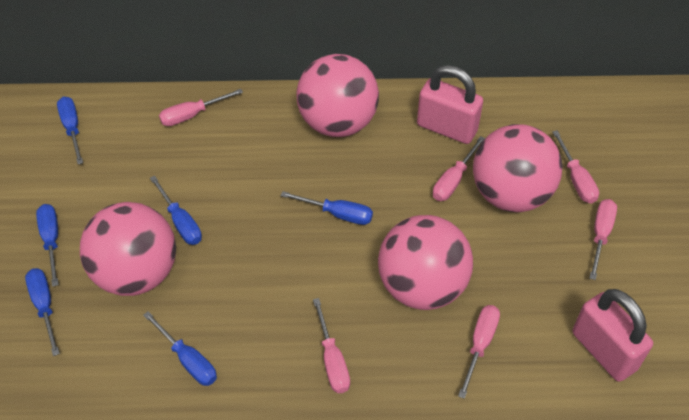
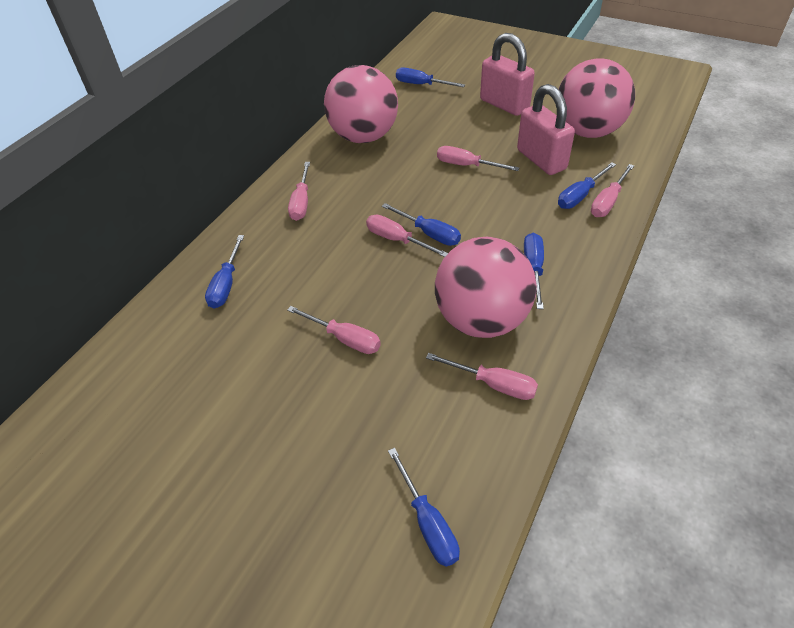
pink ball: 4 -> 3

